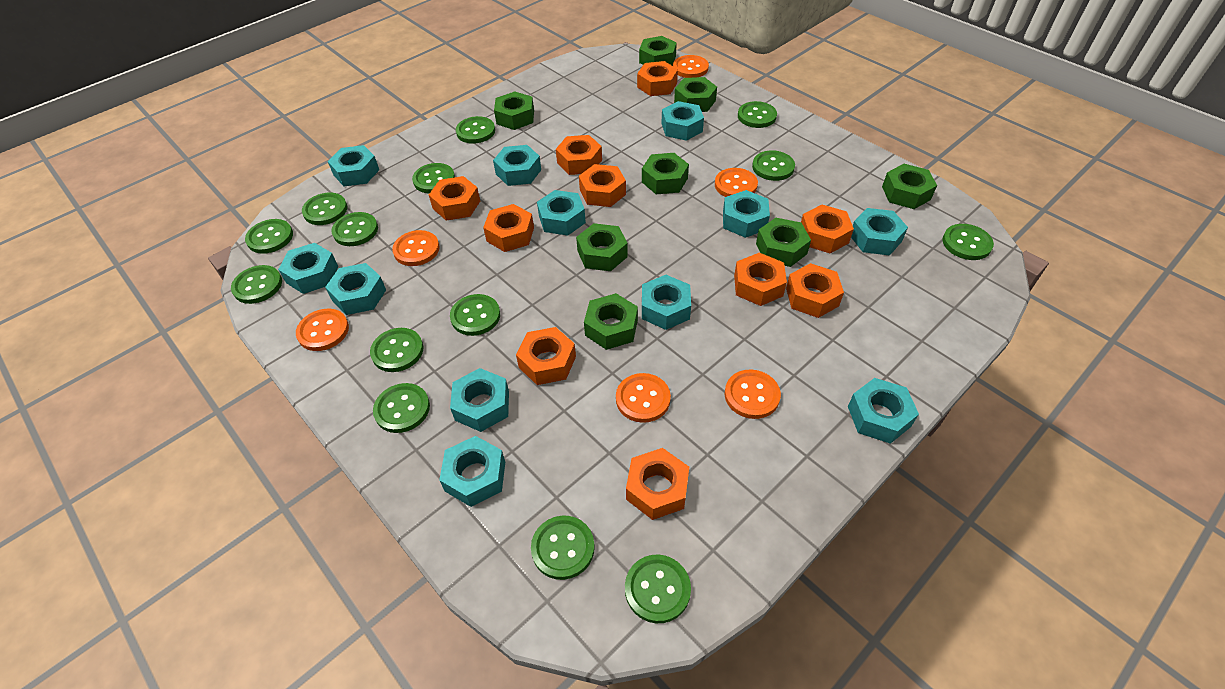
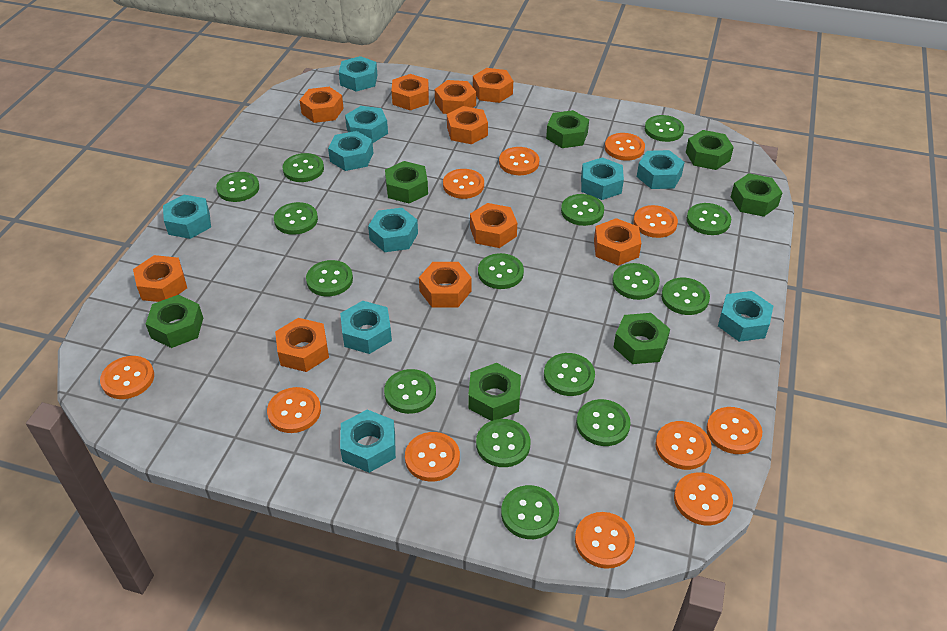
green button: 14 -> 15
green nut: 8 -> 7
orange button: 6 -> 11
turquoise nut: 12 -> 10

